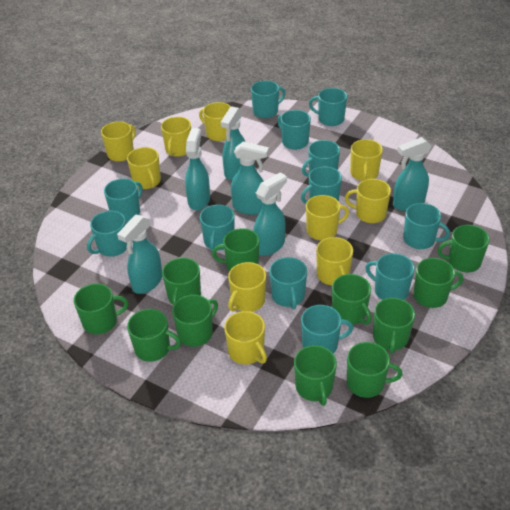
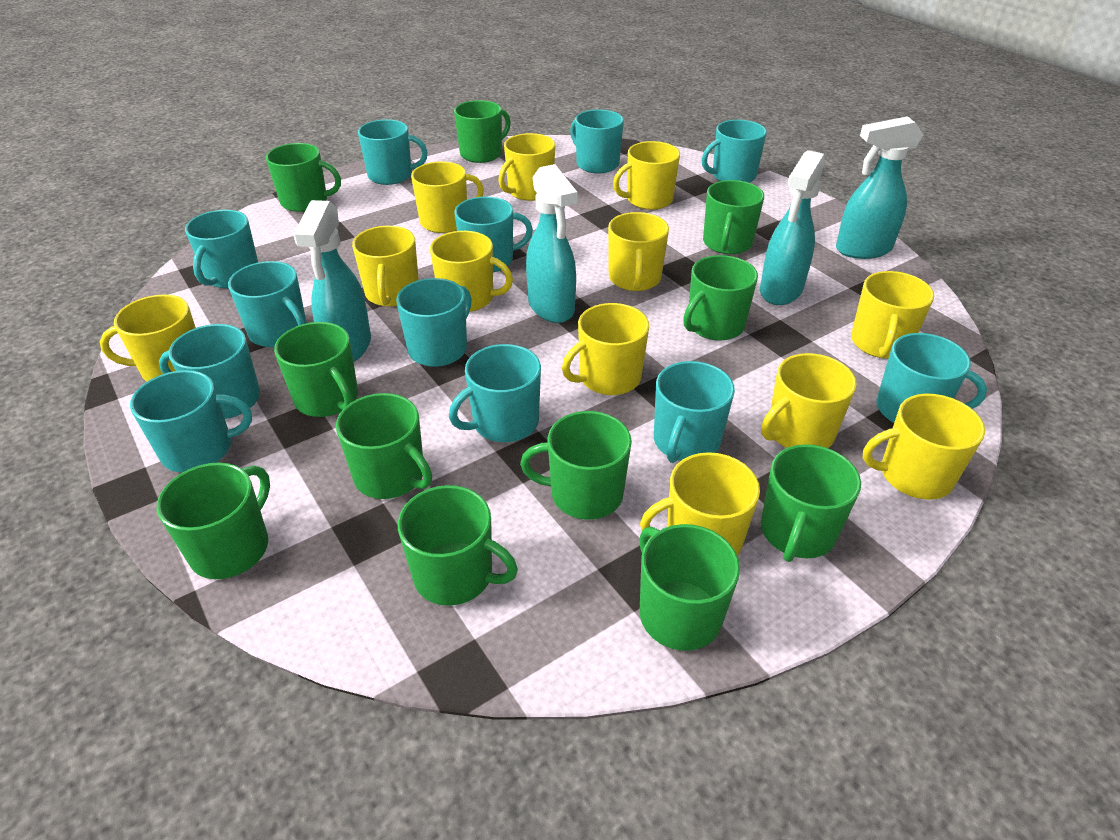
turquoise spray bottle: 6 -> 4
yellow mug: 10 -> 12

